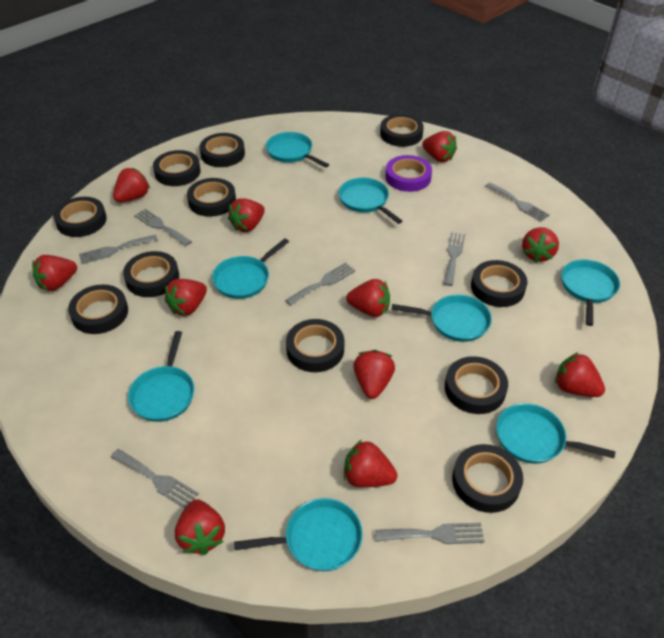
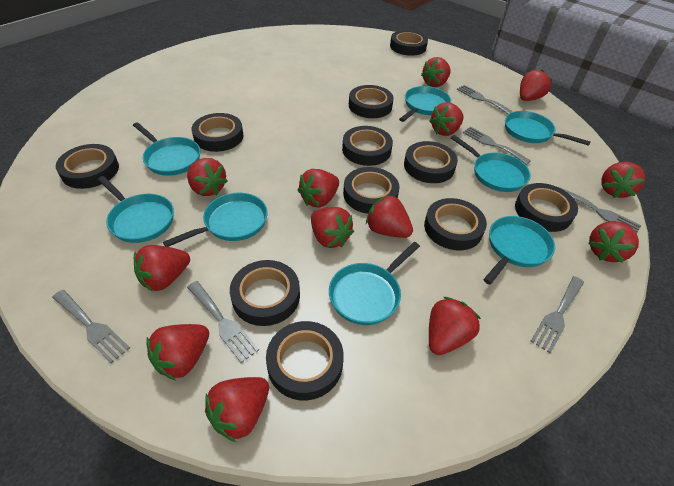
grey fork: 7 -> 6
purple tape: 1 -> 0
red strawberry: 11 -> 13

